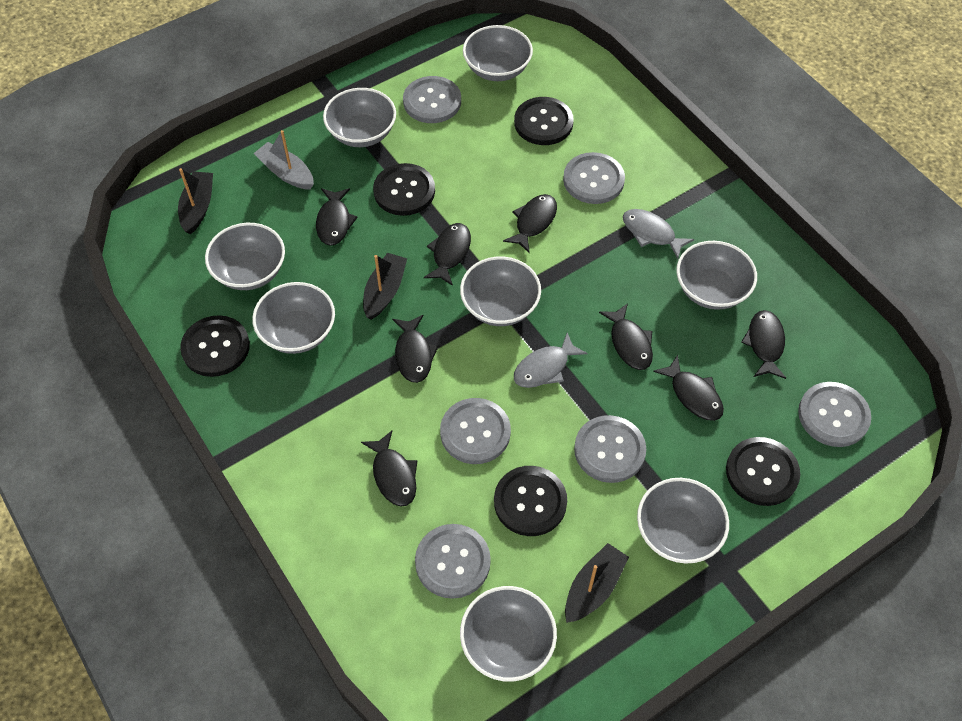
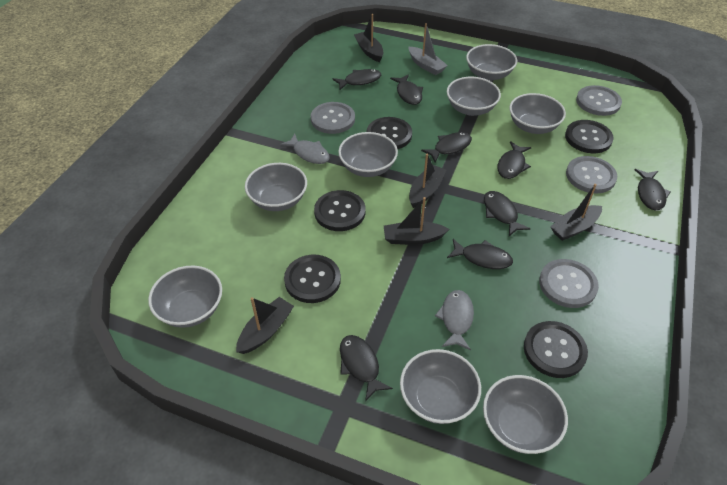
black boat: 3 -> 5
grey button: 6 -> 4

